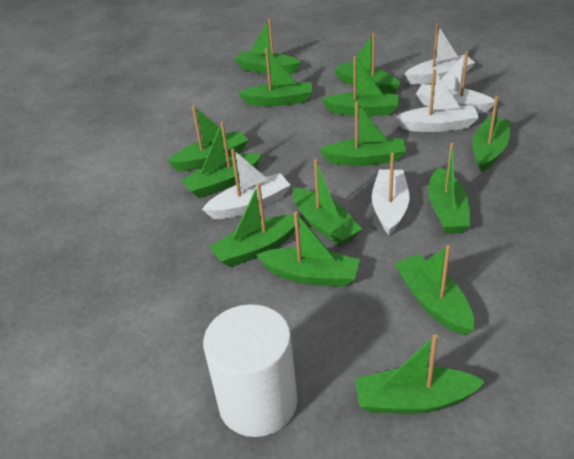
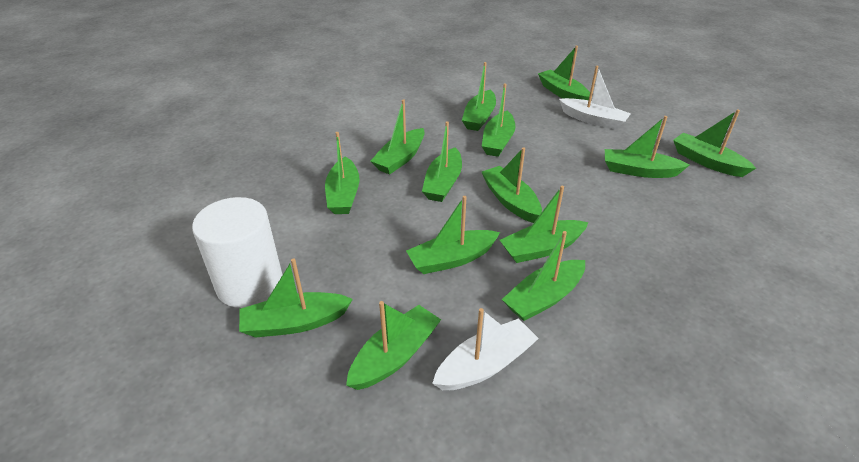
white boat: 5 -> 2

